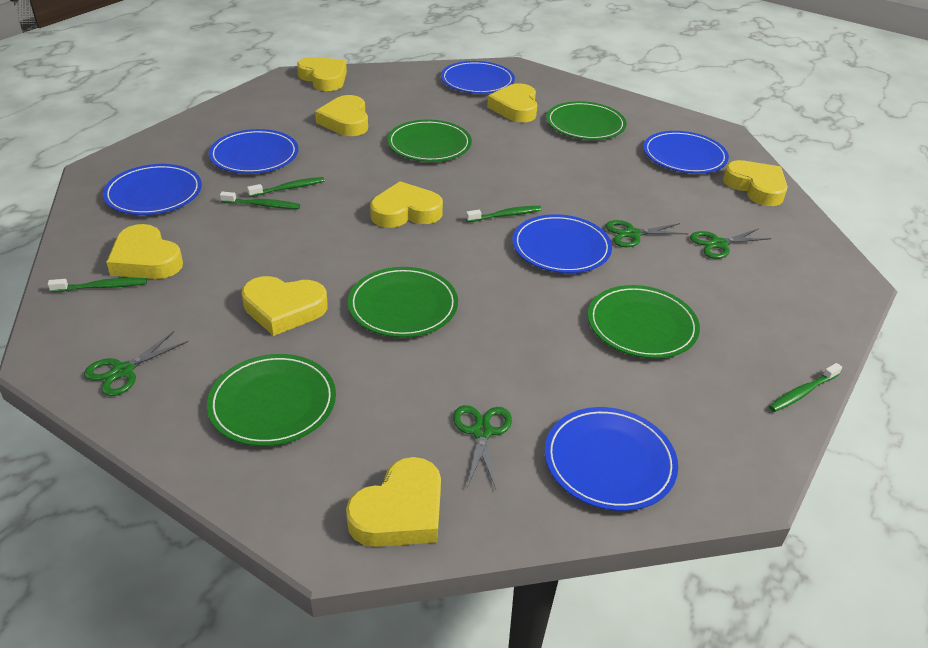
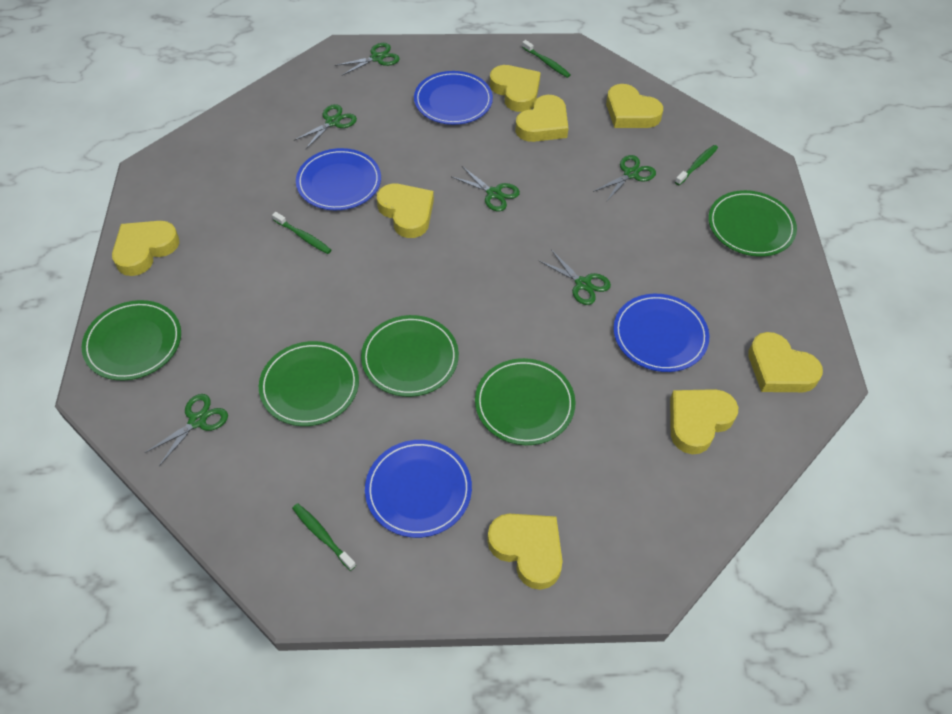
blue plate: 6 -> 4
green scissors: 4 -> 6
green toothbrush: 5 -> 4

